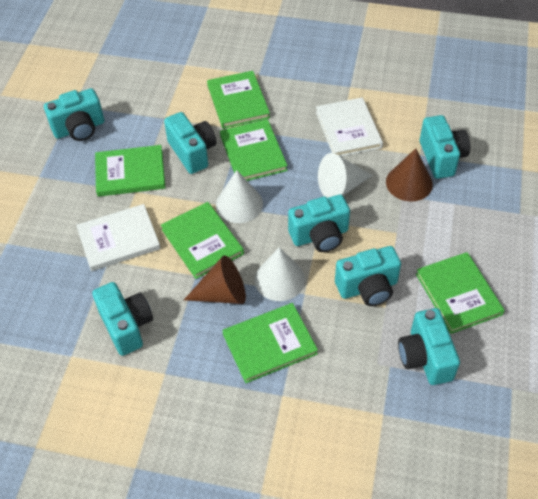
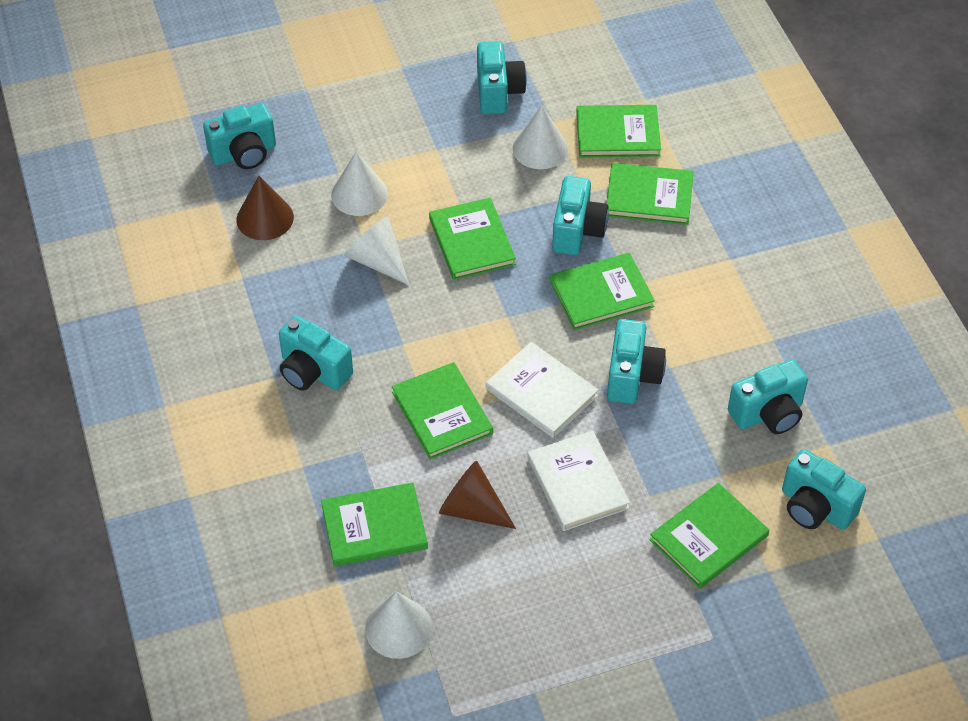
green book: 6 -> 7
white cone: 3 -> 4

